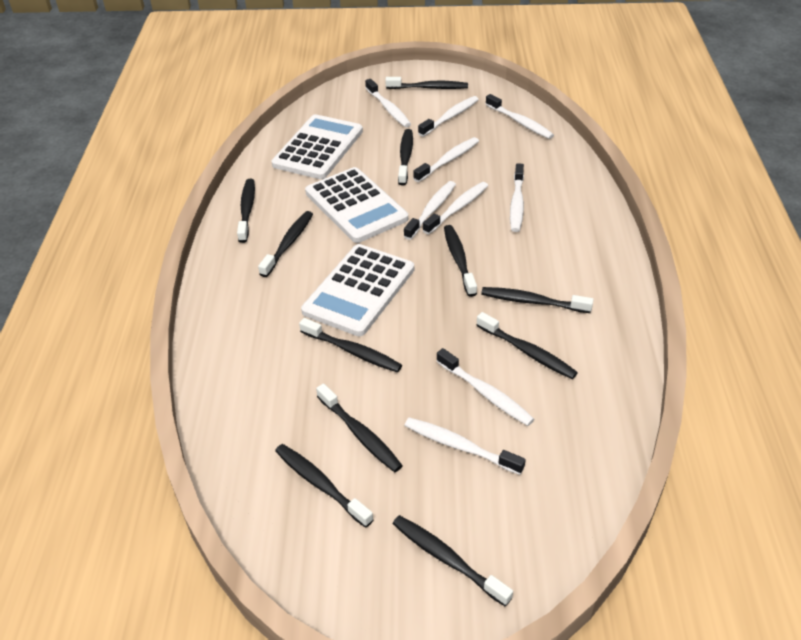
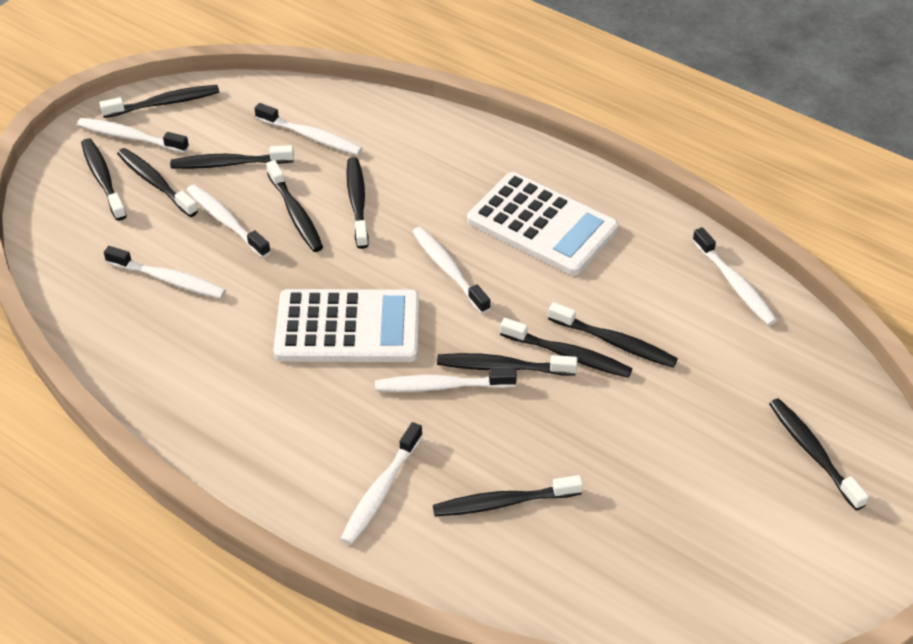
white calculator: 3 -> 2
white toothbrush: 9 -> 8

